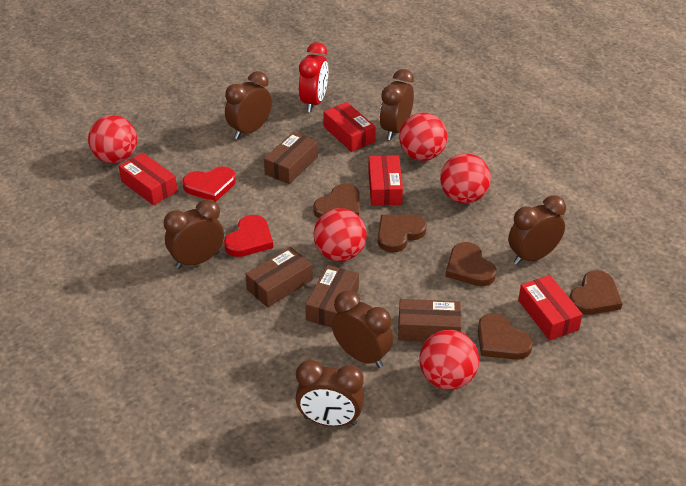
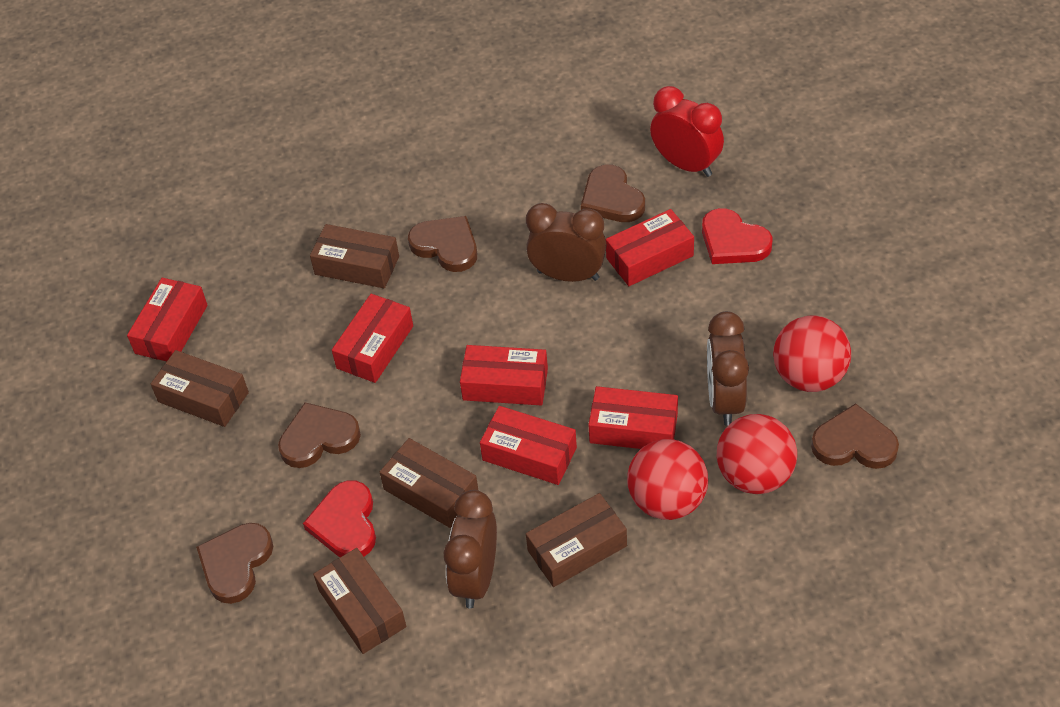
brown box: 4 -> 5
brown clock: 6 -> 3
red ball: 5 -> 3
red box: 4 -> 6

